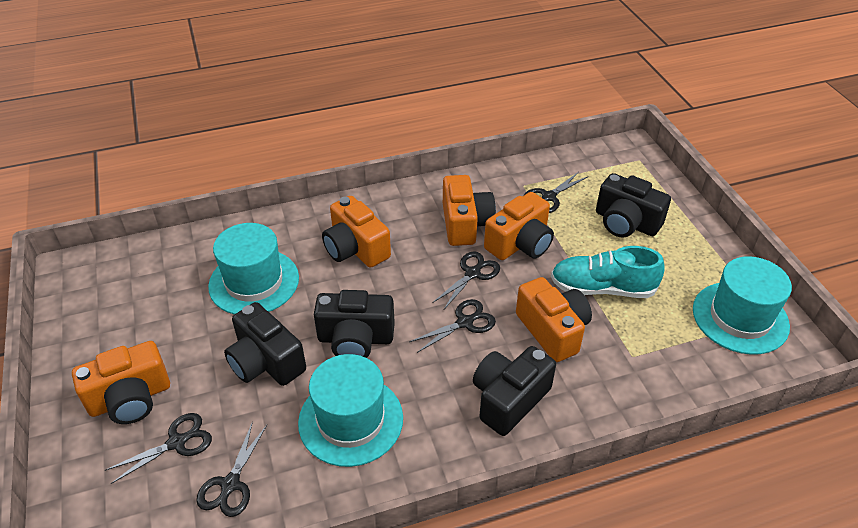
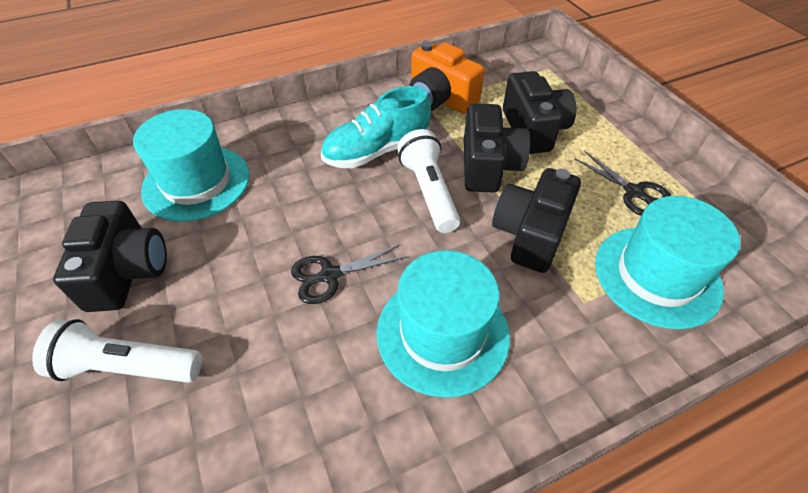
black scissors: 5 -> 2
orange camera: 5 -> 1
white flashlight: 0 -> 2

